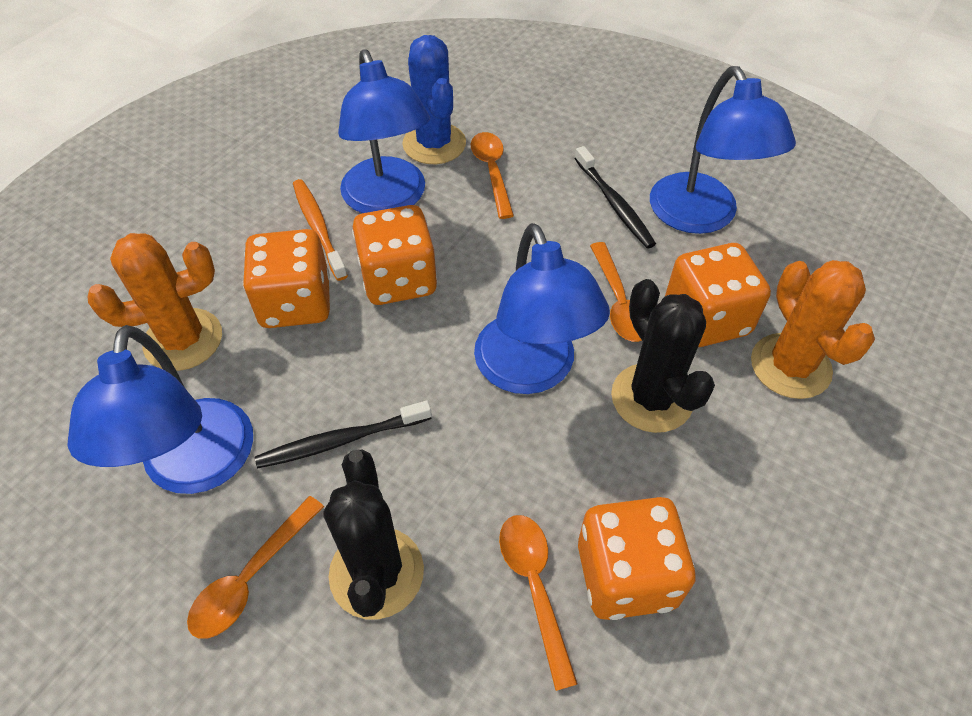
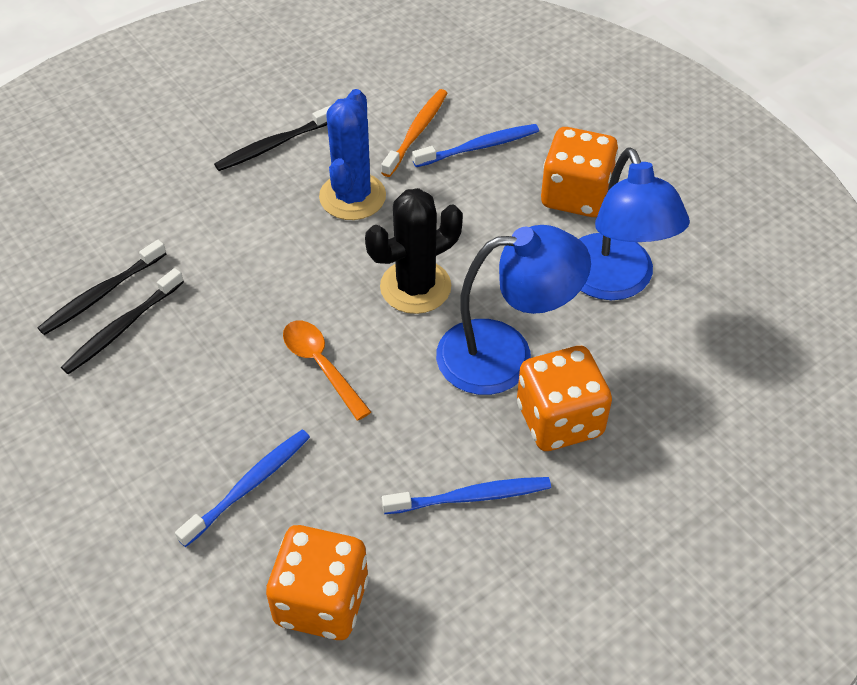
black cactus: 2 -> 1
black toothbrush: 2 -> 3
blue lamp: 4 -> 2
blue toothbrush: 0 -> 3
orange cactus: 2 -> 0
orange dice: 4 -> 3
orange spoon: 4 -> 1

